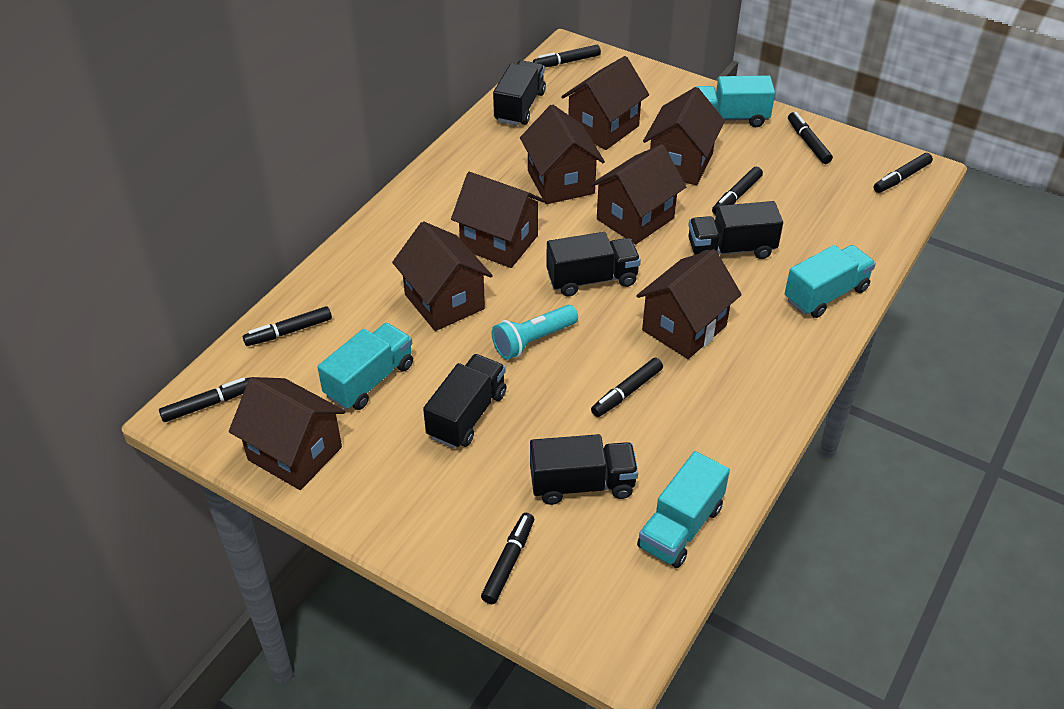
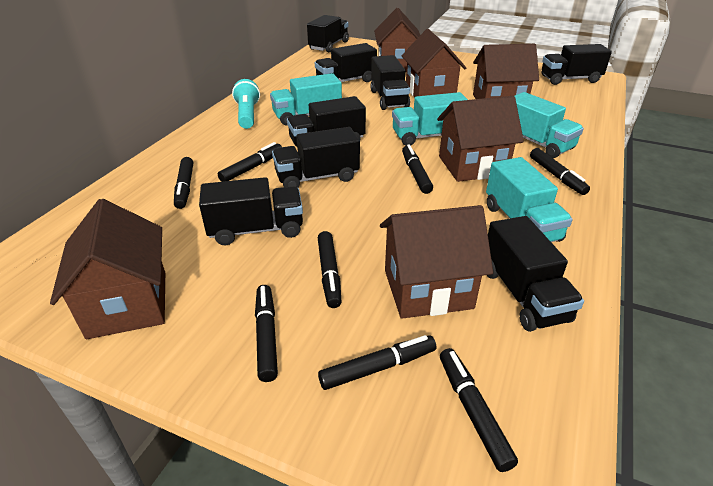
black truck: 5 -> 8
brown house: 8 -> 6

